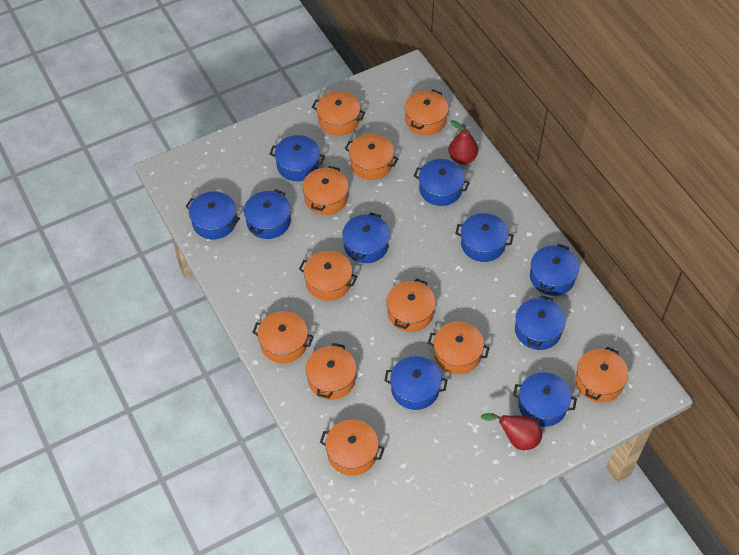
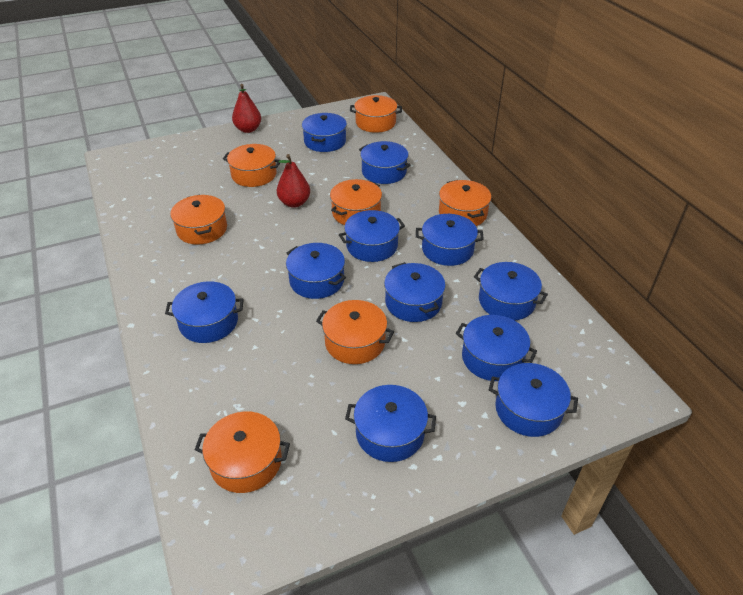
blue pot: 10 -> 11
orange pot: 11 -> 7

